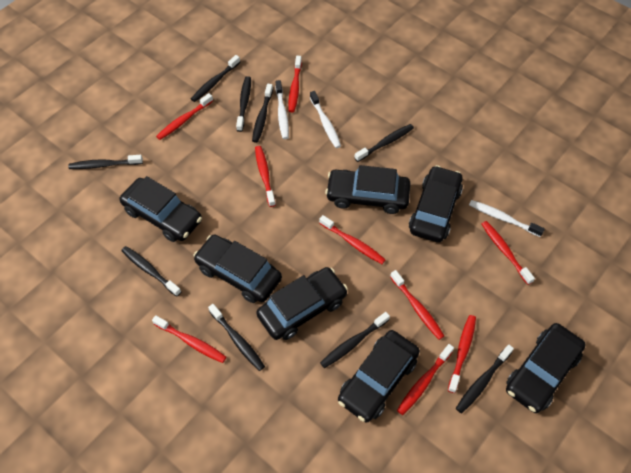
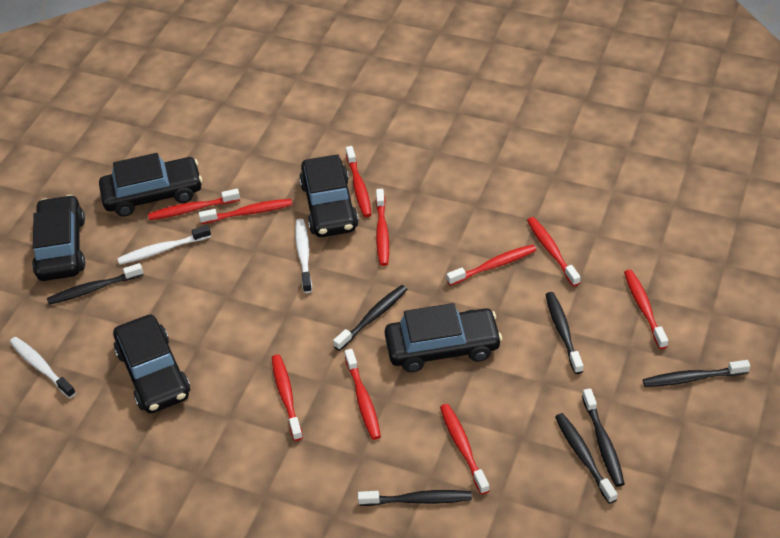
black car: 7 -> 5
black toothbrush: 9 -> 7
red toothbrush: 9 -> 10

